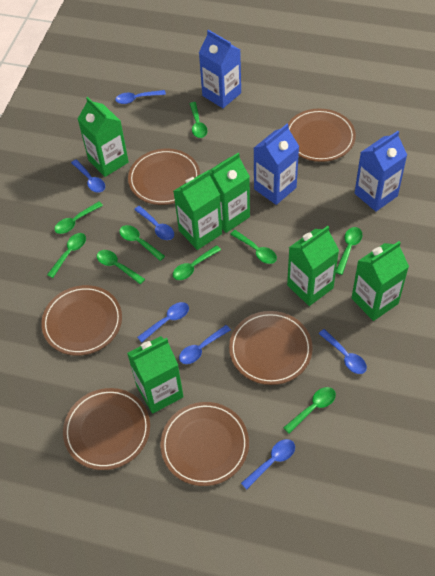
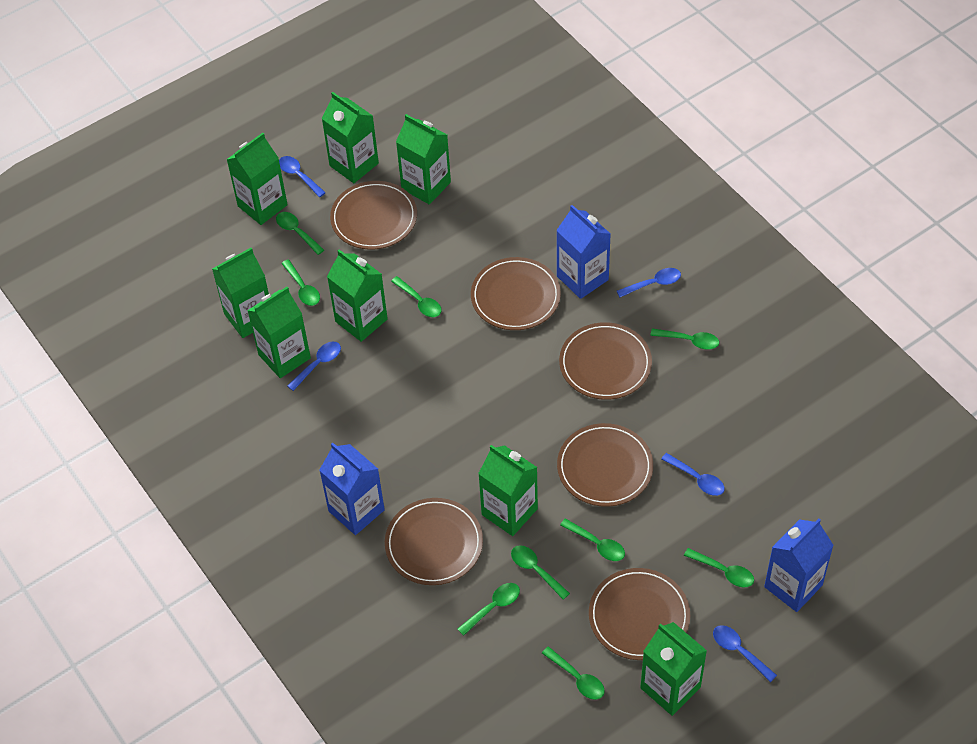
blue spoon: 7 -> 5
green carton: 6 -> 8

